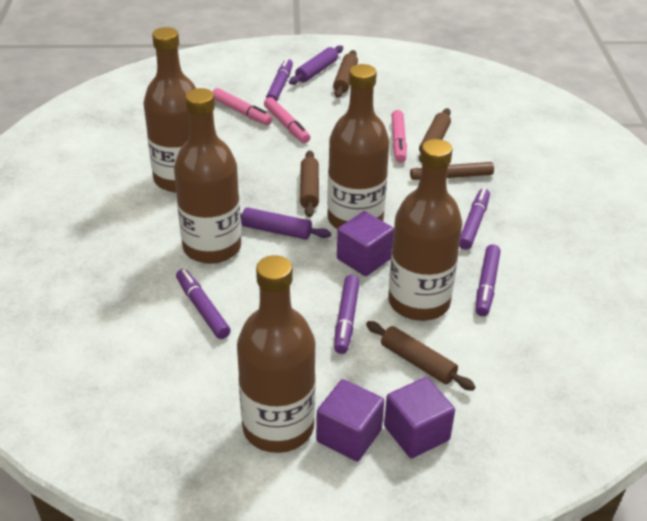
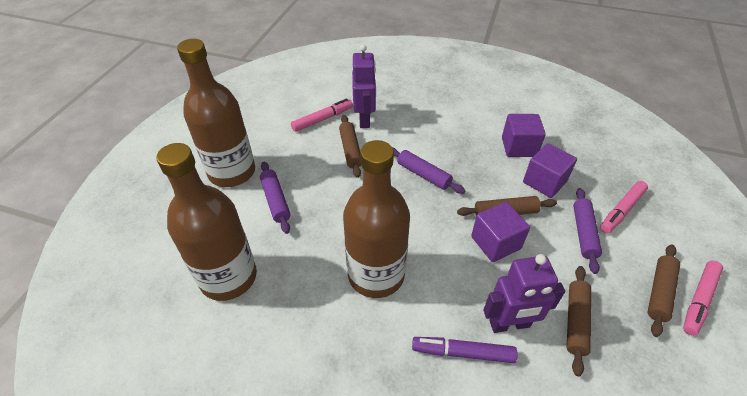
brown bottle: 5 -> 3
brown marker: 1 -> 0
purple marker: 5 -> 1
purple robot: 0 -> 2
purple rolling pin: 2 -> 3

